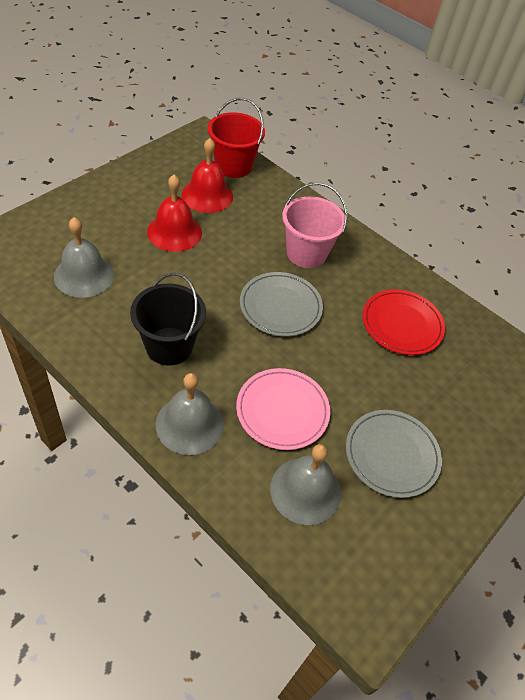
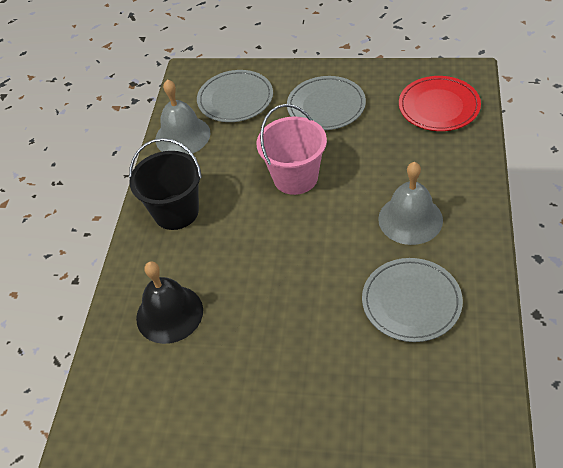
black bell: 0 -> 1
grey bell: 3 -> 2
grey plate: 2 -> 3
pink plate: 1 -> 0
red bell: 2 -> 0
red bucket: 1 -> 0

